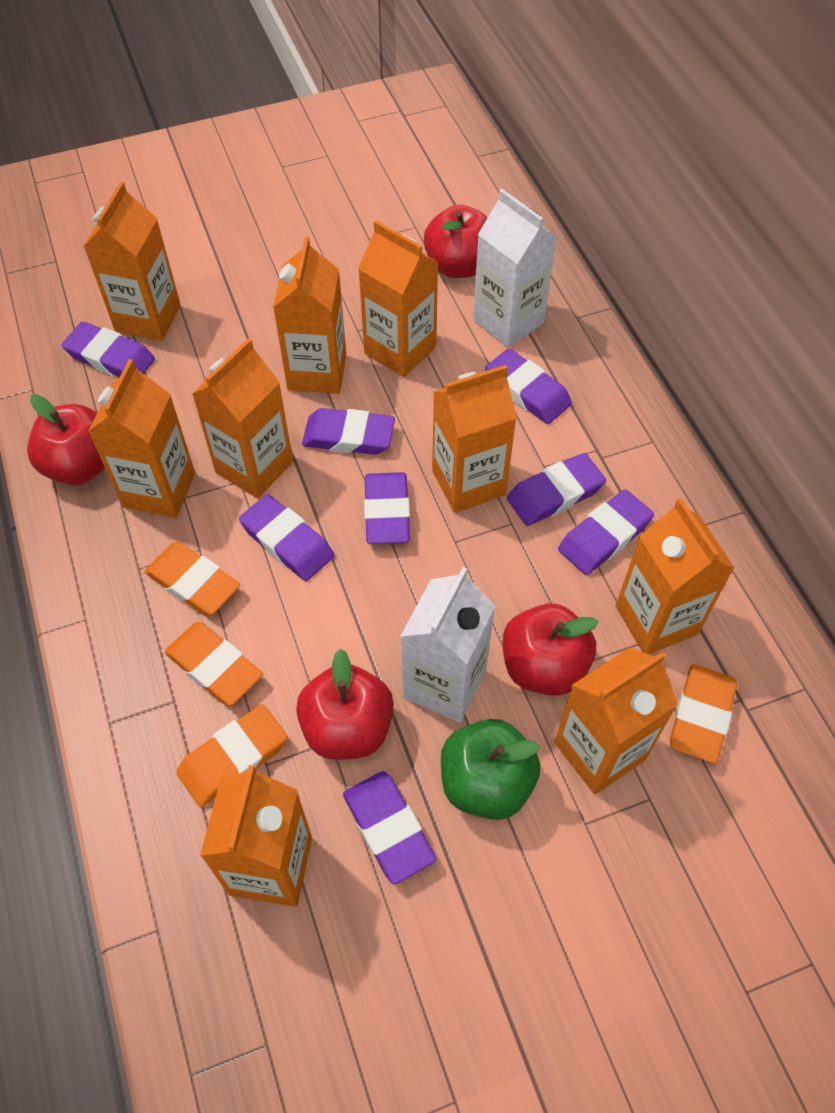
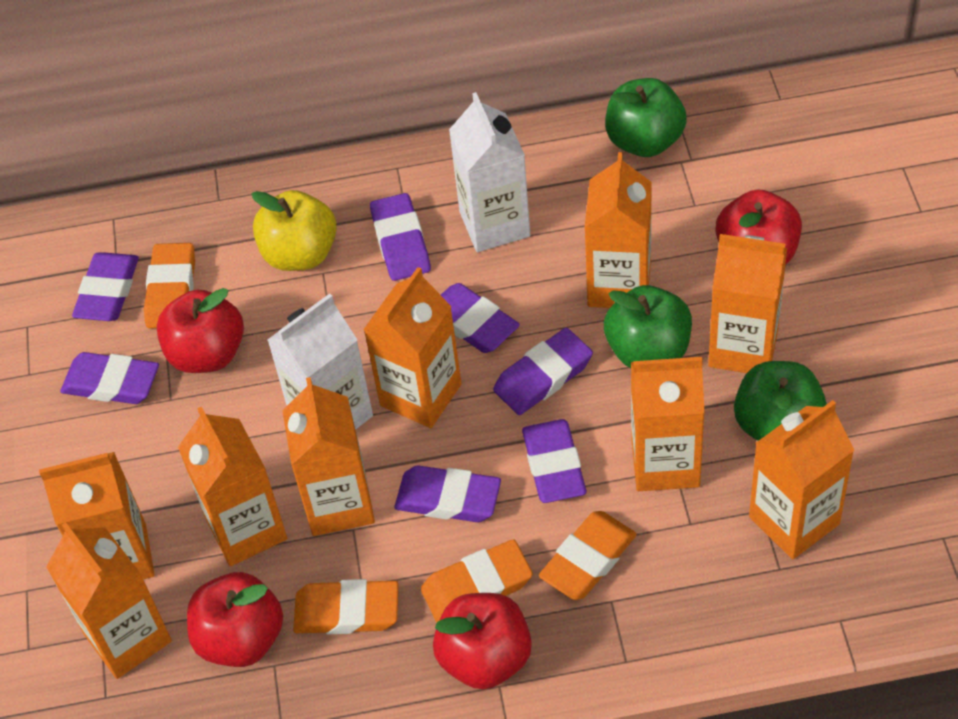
green apple: 1 -> 3
purple eraser: 8 -> 7
yellow apple: 0 -> 1

